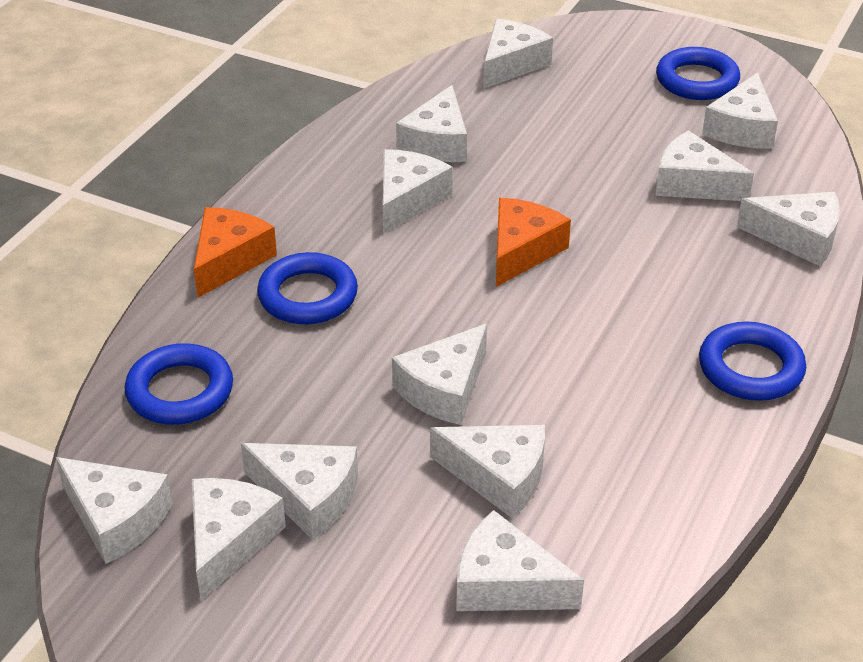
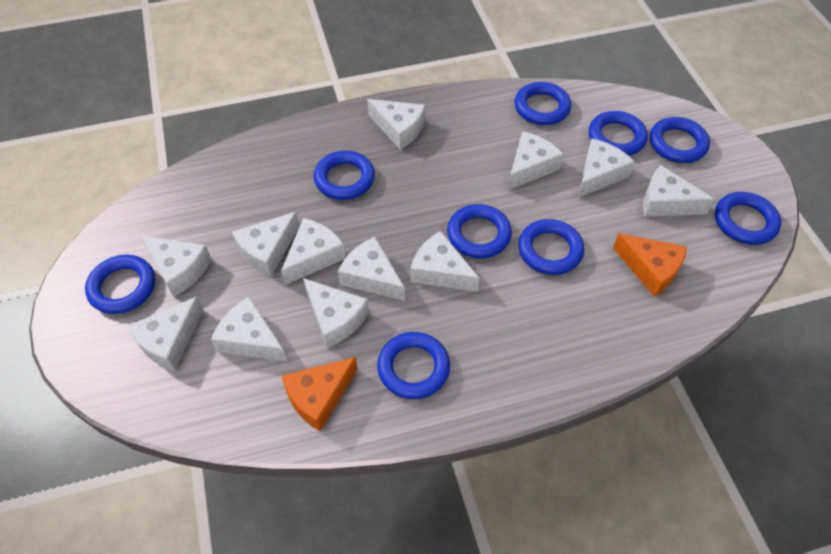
blue ring: 4 -> 9

